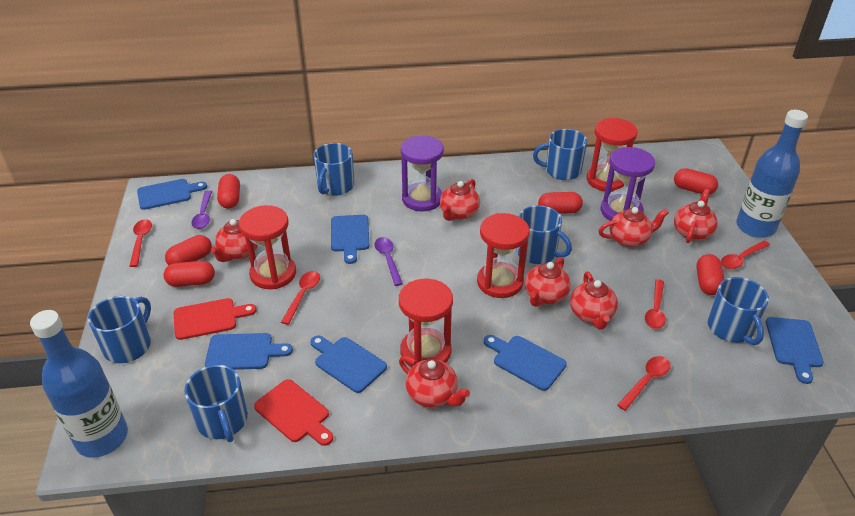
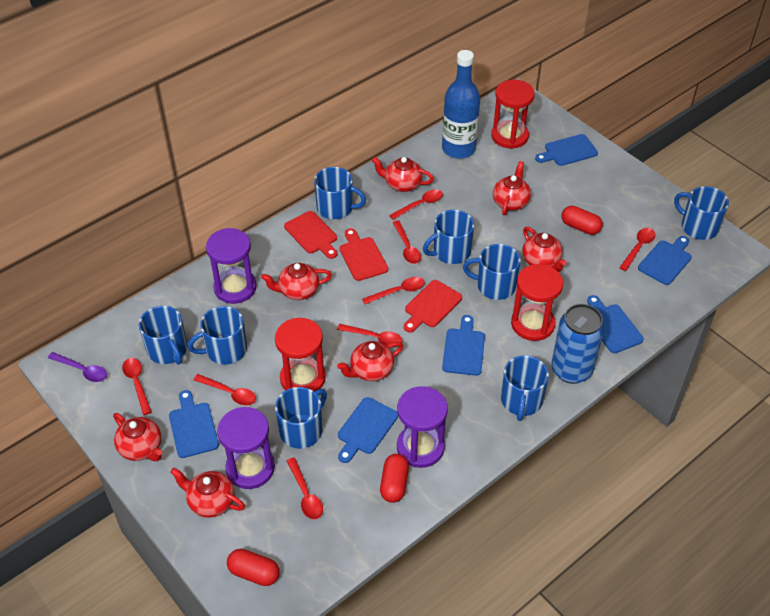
blue bottle: 2 -> 1
blue can: 0 -> 1
blue mug: 6 -> 8
purple hourglass: 2 -> 3
purple spoon: 2 -> 1
red capsule: 6 -> 3
red cutting board: 2 -> 3
red hourglass: 4 -> 3
red spoon: 5 -> 8

